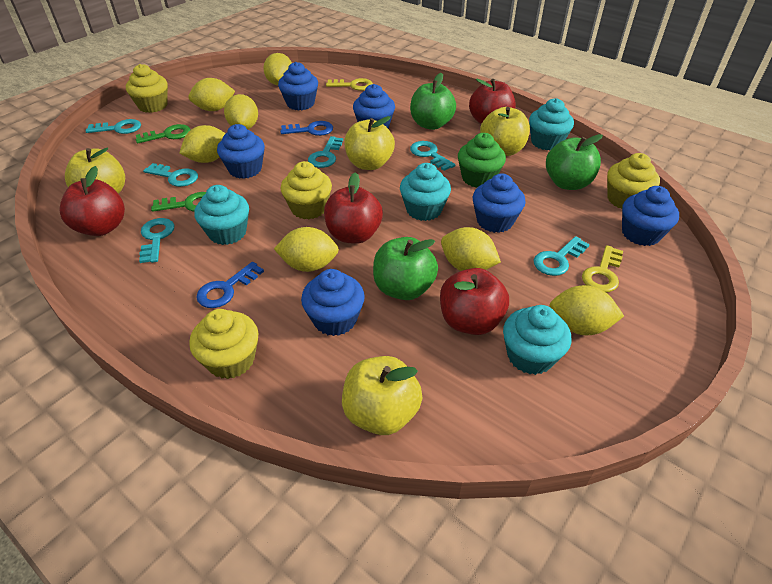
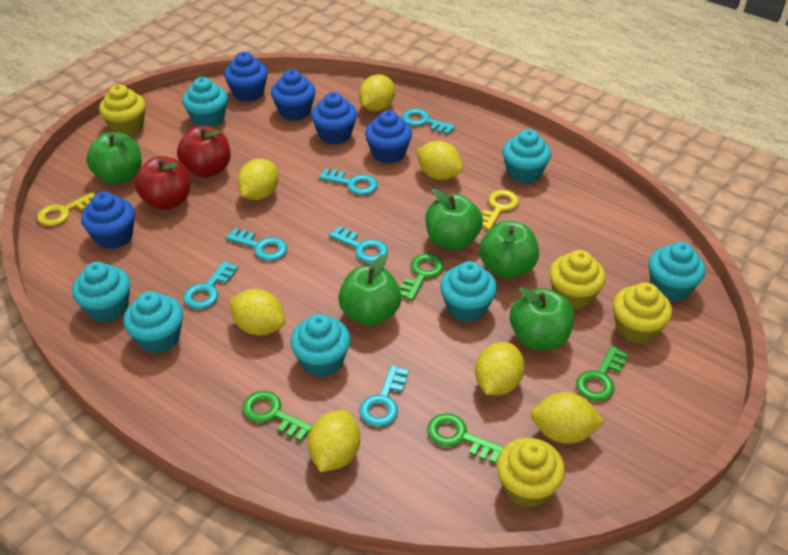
blue cupcake: 6 -> 5
blue key: 2 -> 0
green apple: 3 -> 5
green cupcake: 1 -> 0
green key: 2 -> 4
red apple: 4 -> 2
turquoise cupcake: 4 -> 7
yellow apple: 4 -> 0

